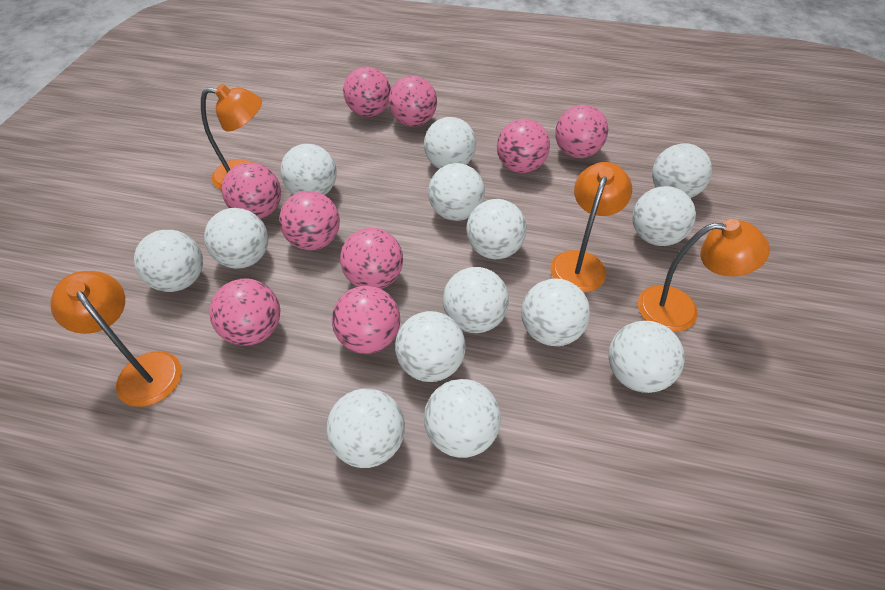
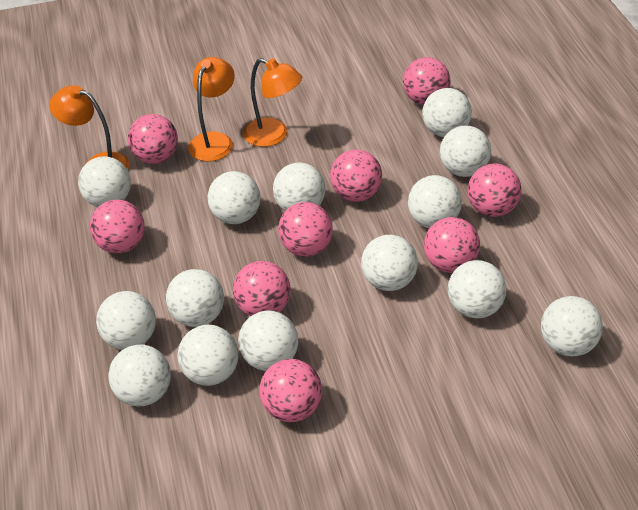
orange lamp: 4 -> 3

